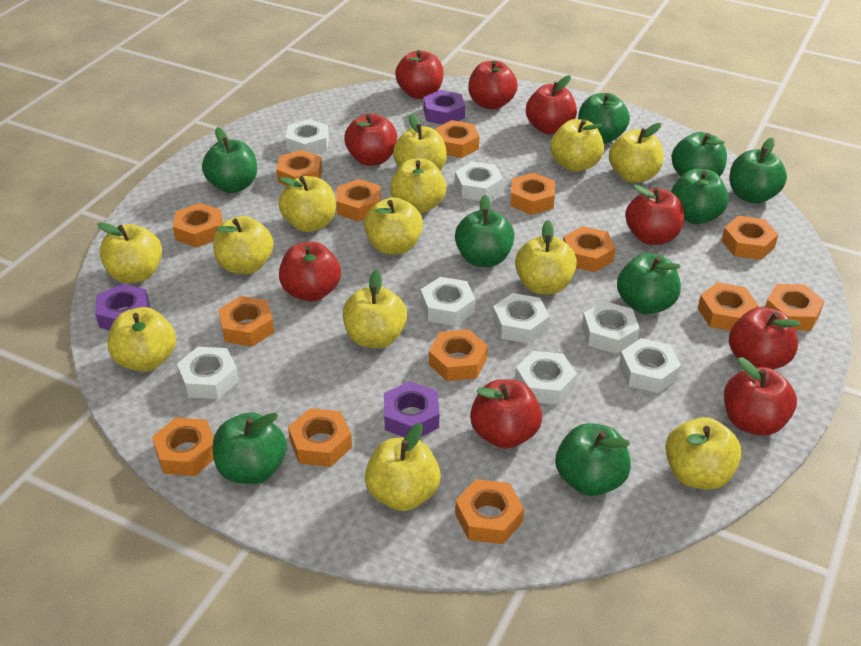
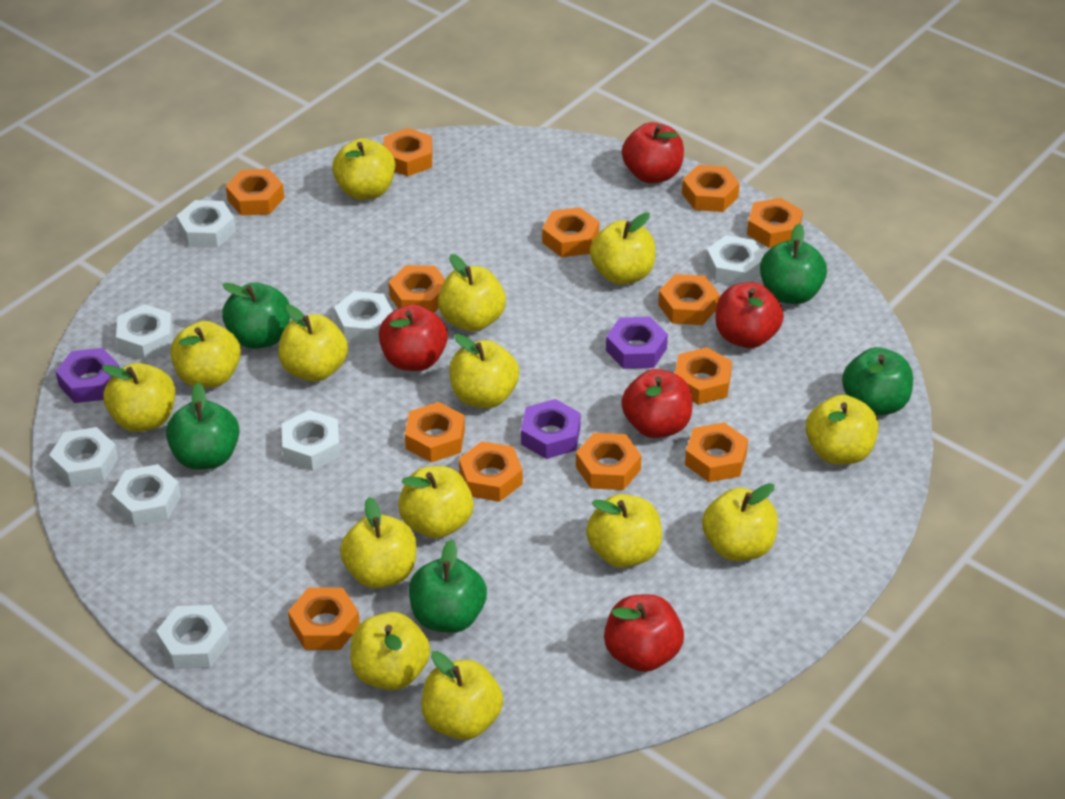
green apple: 9 -> 5
orange nut: 14 -> 13
red apple: 9 -> 5
yellow apple: 13 -> 14

